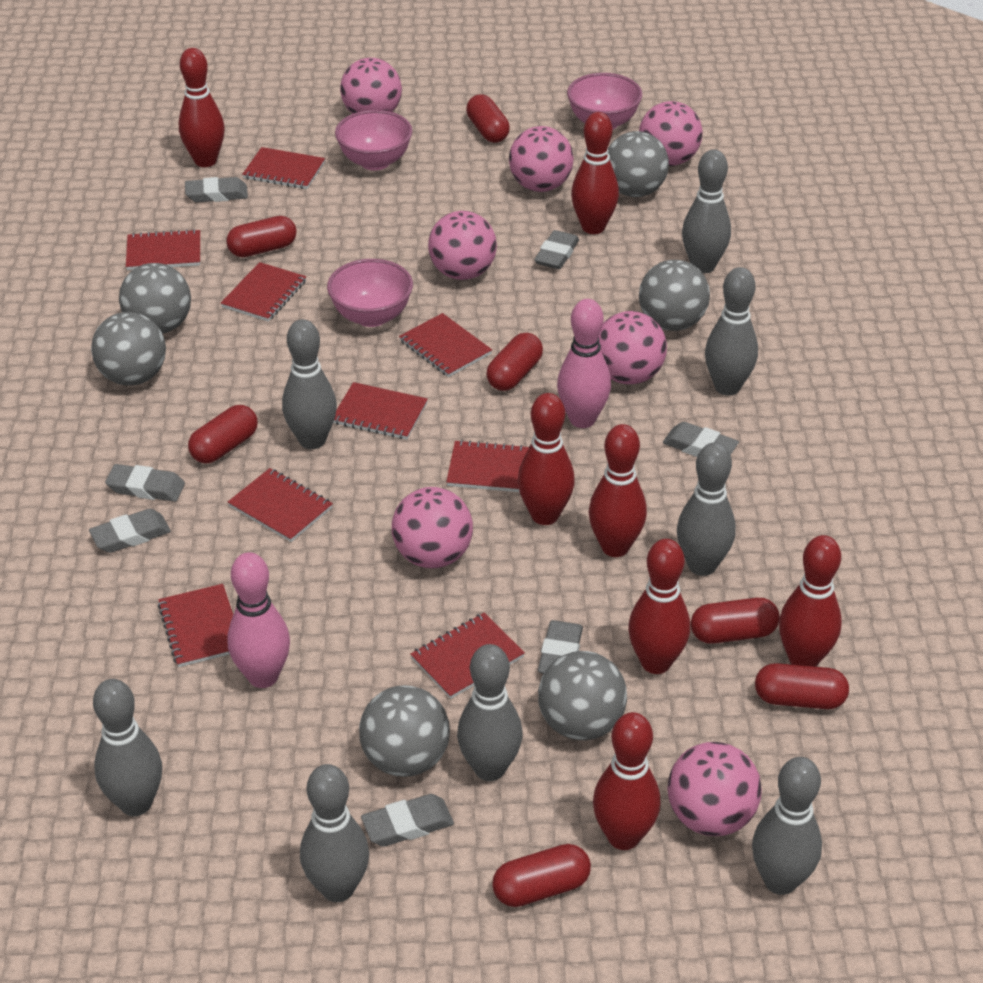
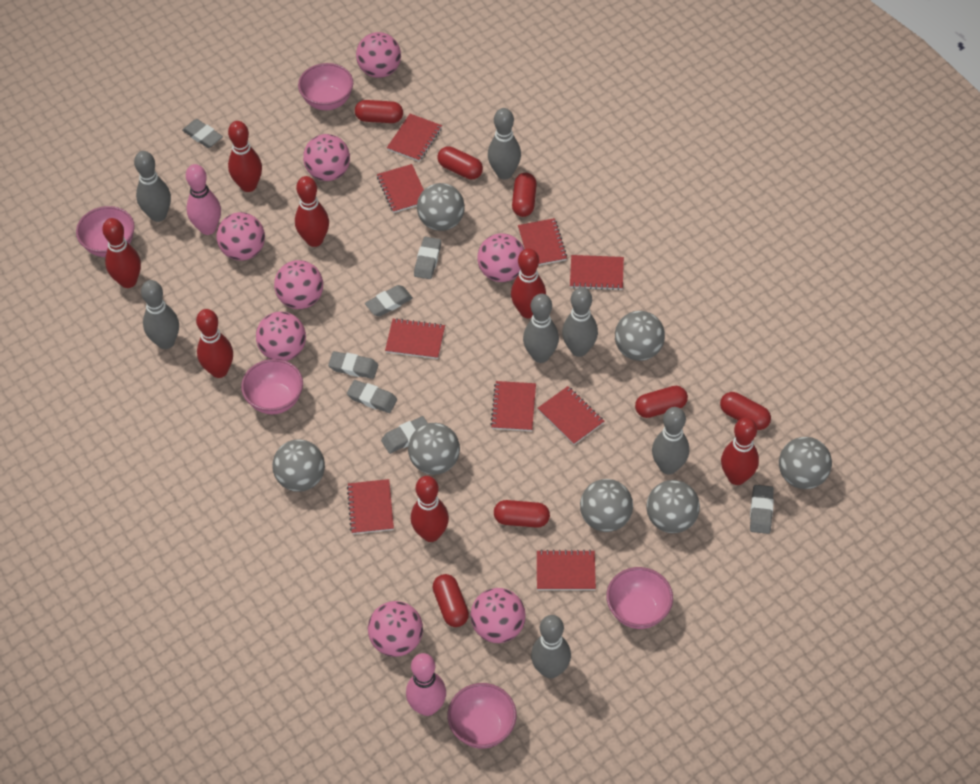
grey ball: 6 -> 7
grey bowling pin: 8 -> 7
pink ball: 7 -> 8
pink bowl: 3 -> 5

